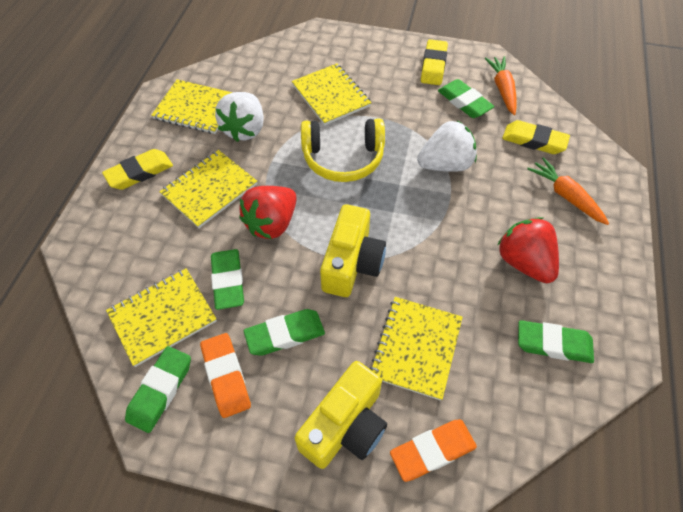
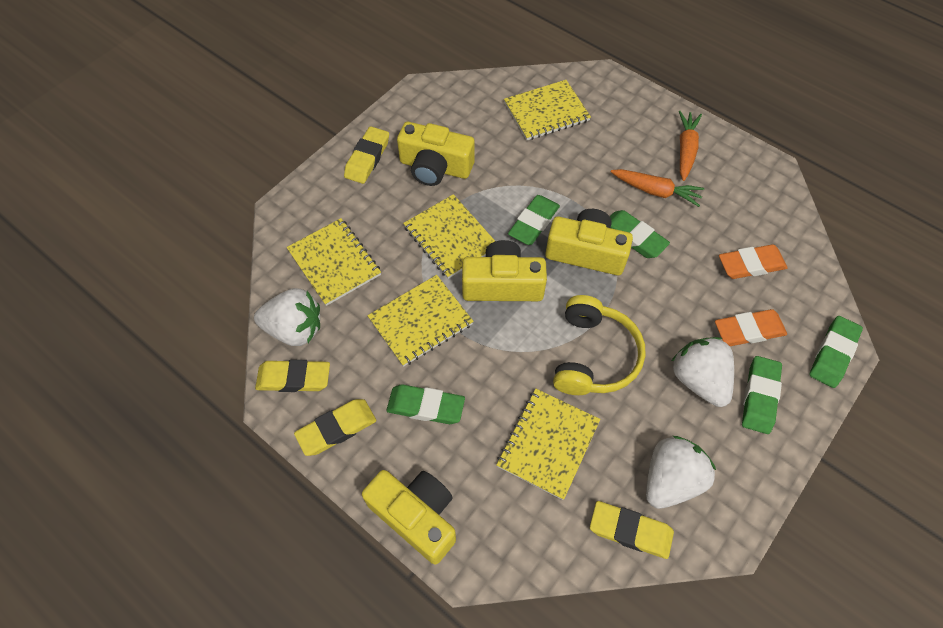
red strawberry: 2 -> 0
white strawberry: 2 -> 3
yellow camera: 2 -> 4
yellow eraser: 3 -> 4

